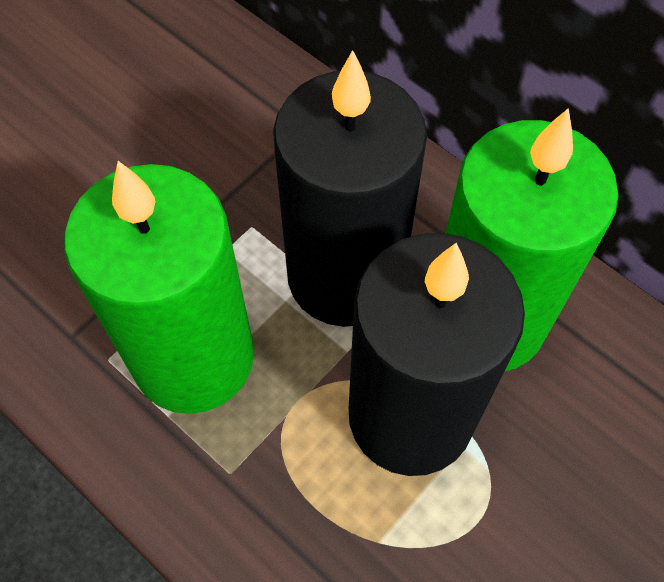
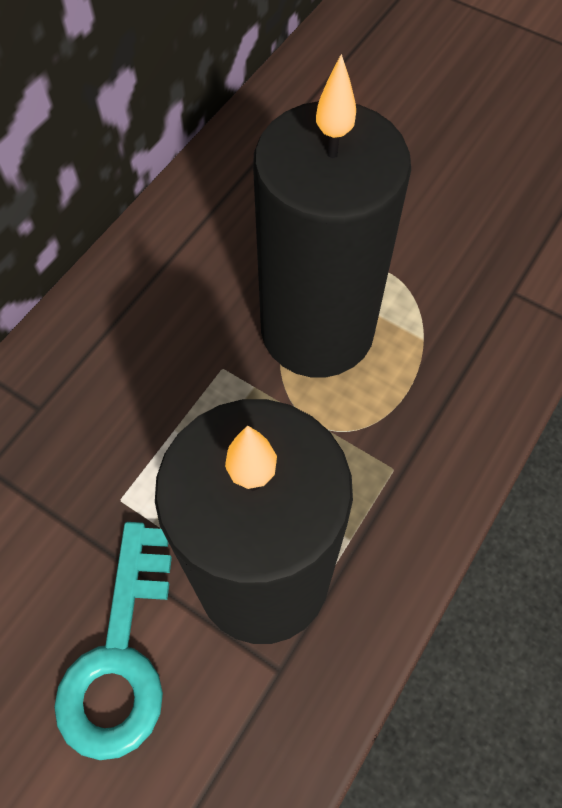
green candle: 2 -> 0
turquoise key: 0 -> 1

